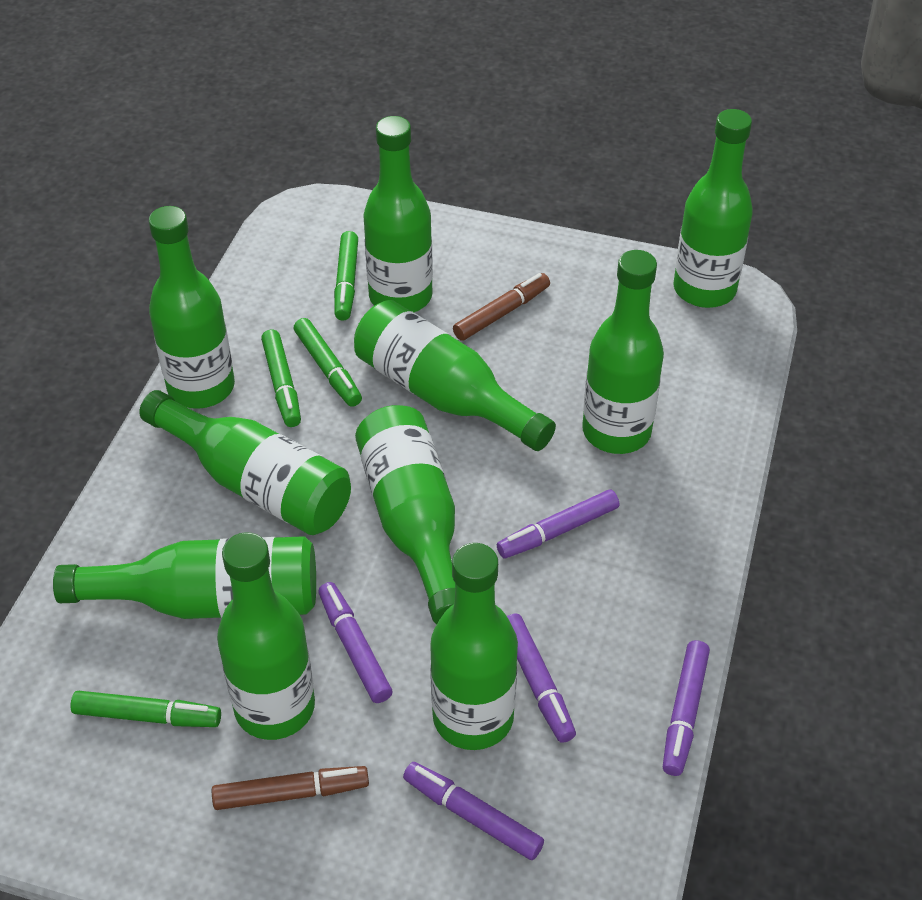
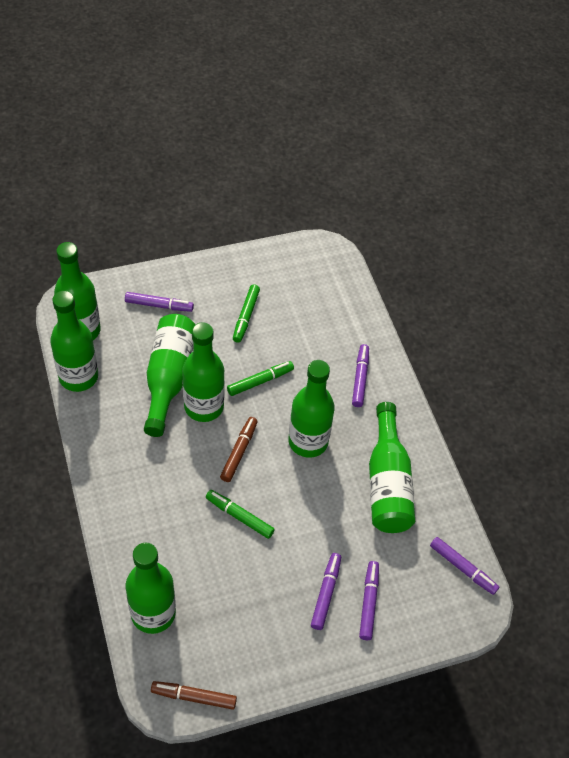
green bottle: 10 -> 7
green marker: 4 -> 3

